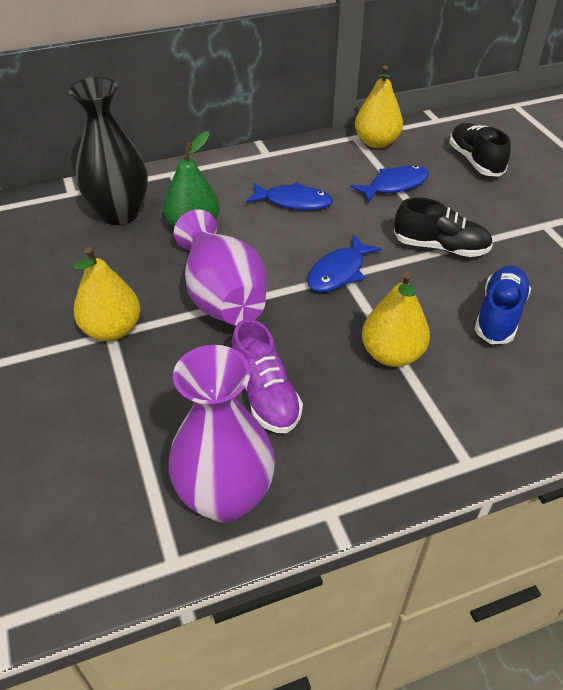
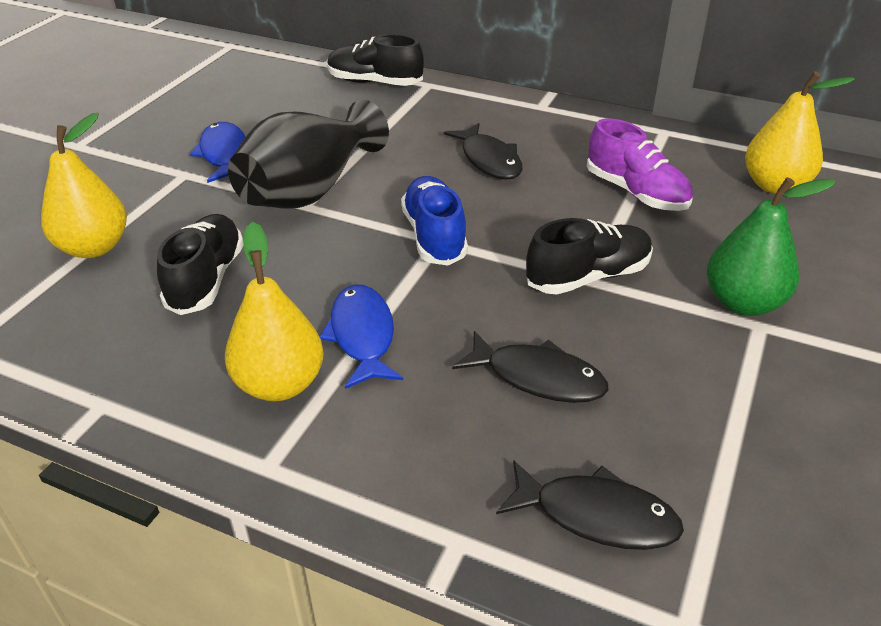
black fish: 0 -> 3
black shoe: 2 -> 3
blue fish: 3 -> 2
purple vase: 2 -> 0

